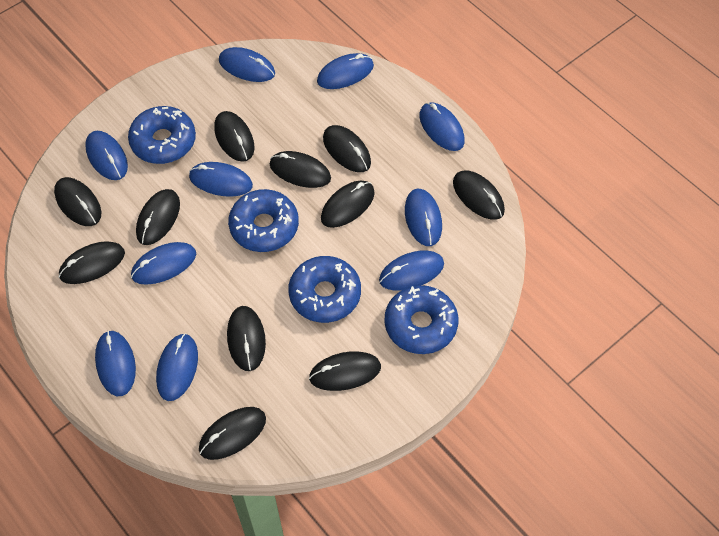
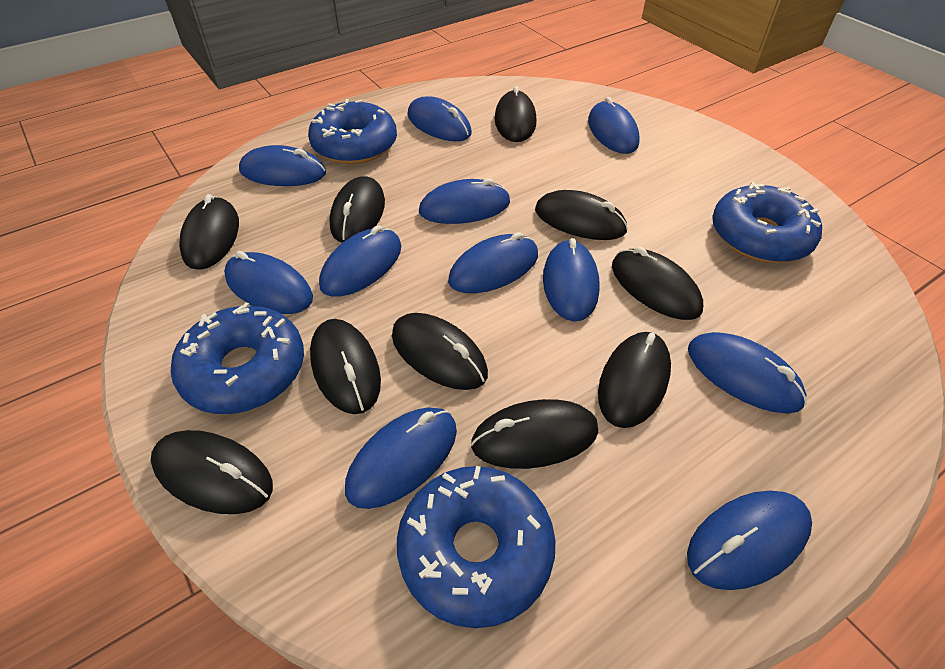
black mouse: 11 -> 10
blue mouse: 10 -> 11

